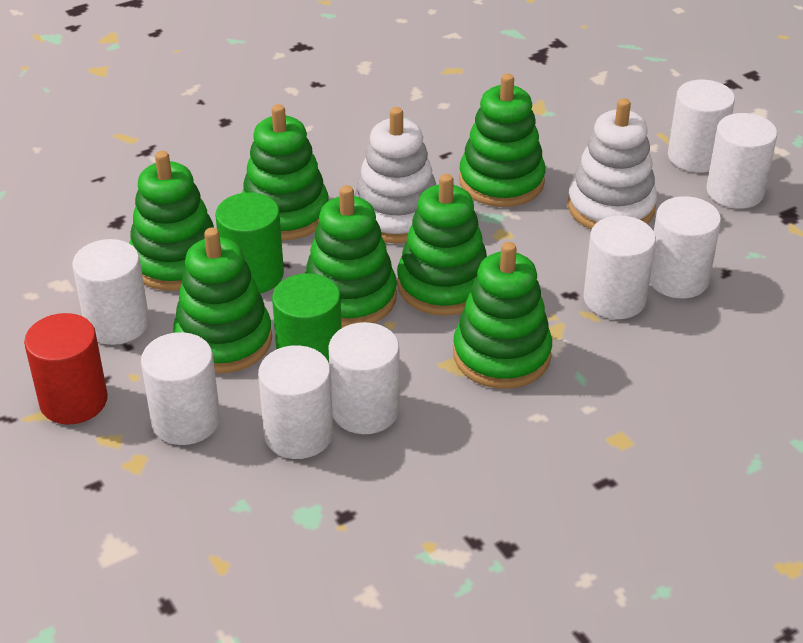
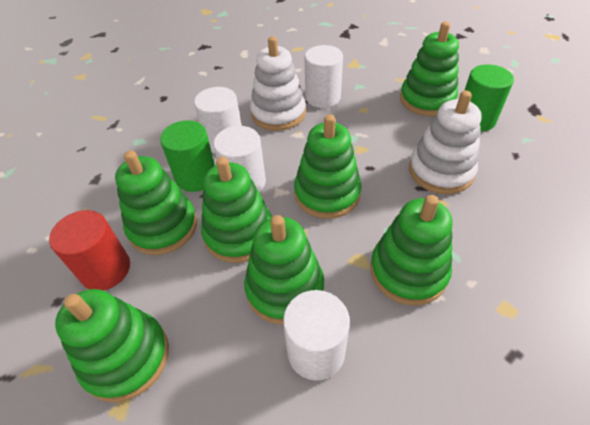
white cylinder: 8 -> 4

